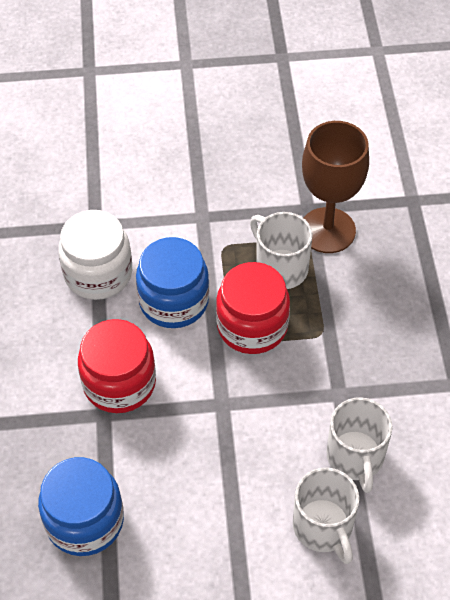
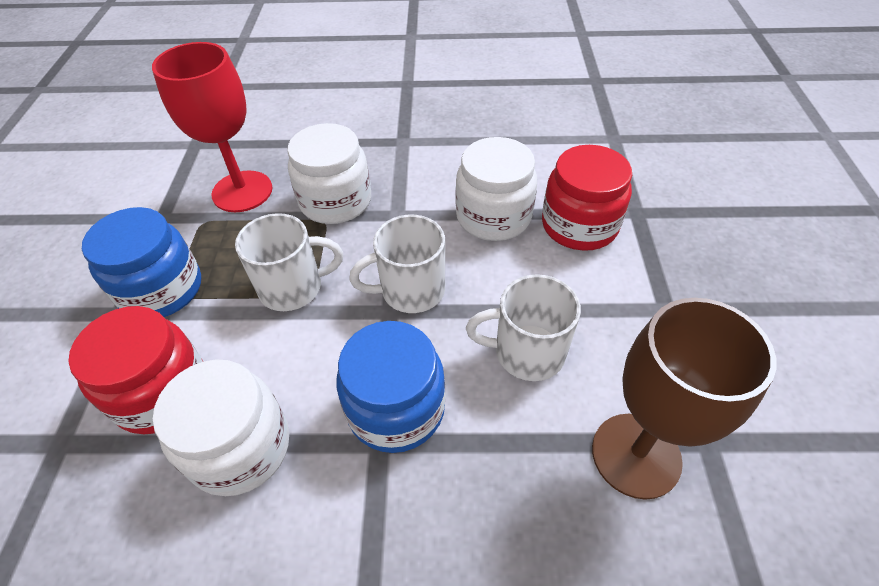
red goblet: 0 -> 1
white jar: 1 -> 3

